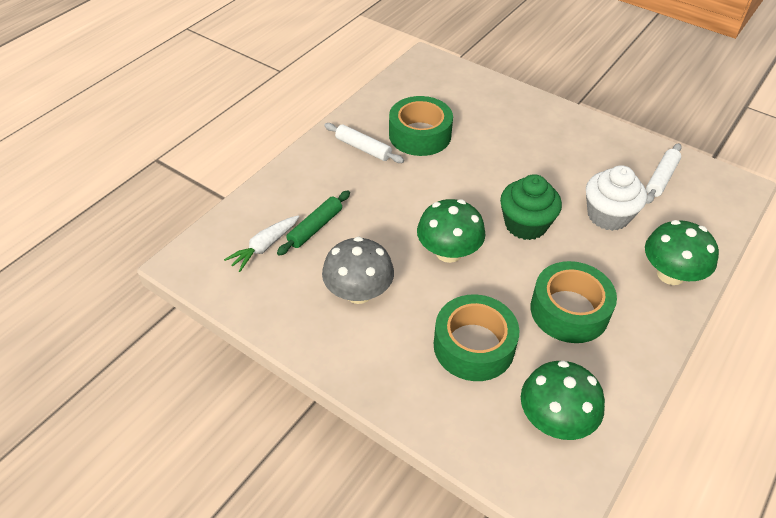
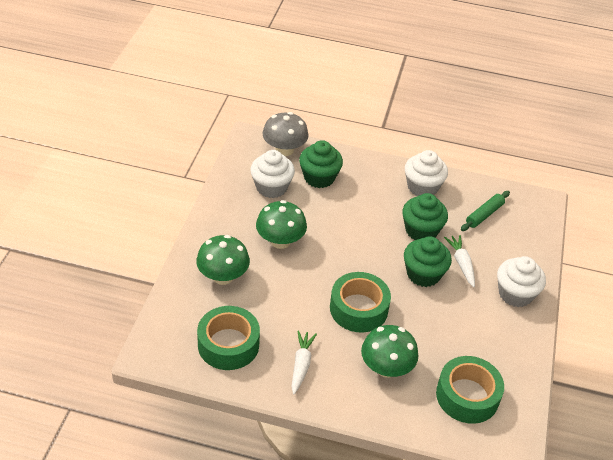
green cupcake: 1 -> 3
white carrot: 1 -> 2
white cupcake: 1 -> 3
white rolling pin: 2 -> 0

